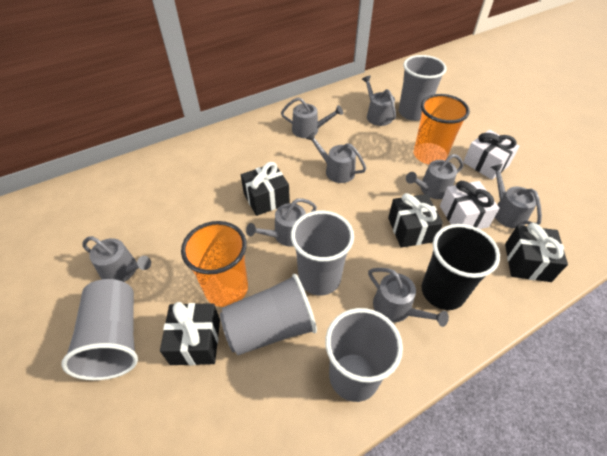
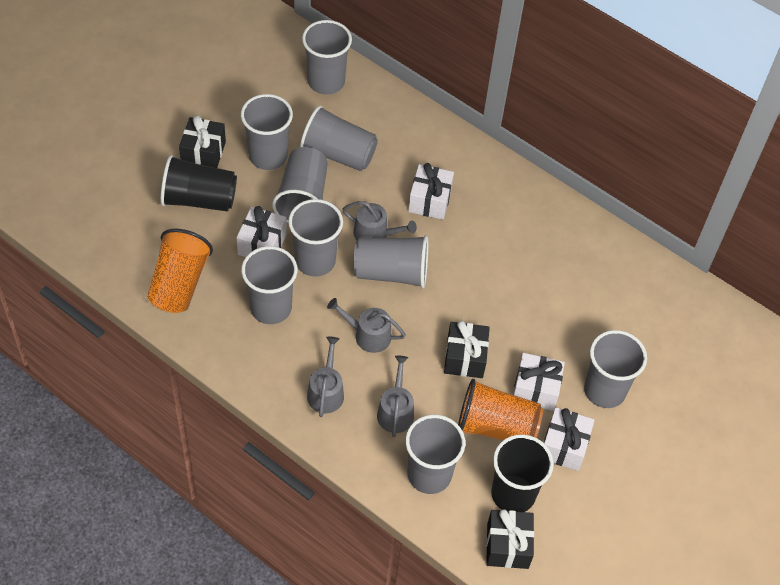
black cup: 1 -> 2
black gift: 4 -> 3
grey cup: 5 -> 9
grey watering can: 8 -> 4
white gift: 2 -> 4

